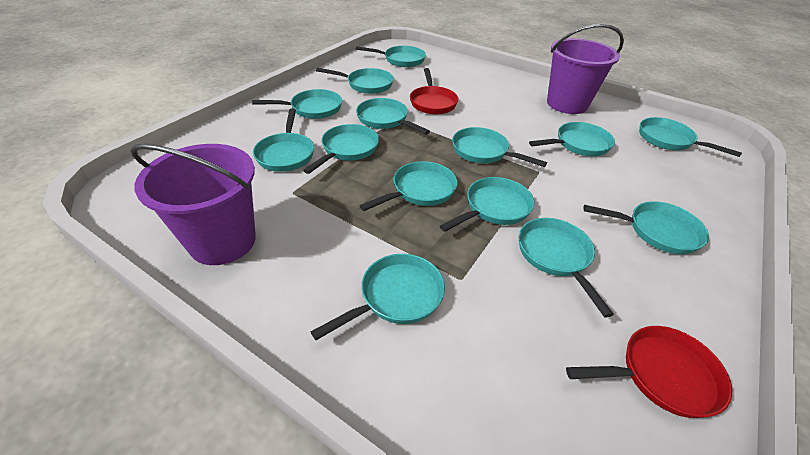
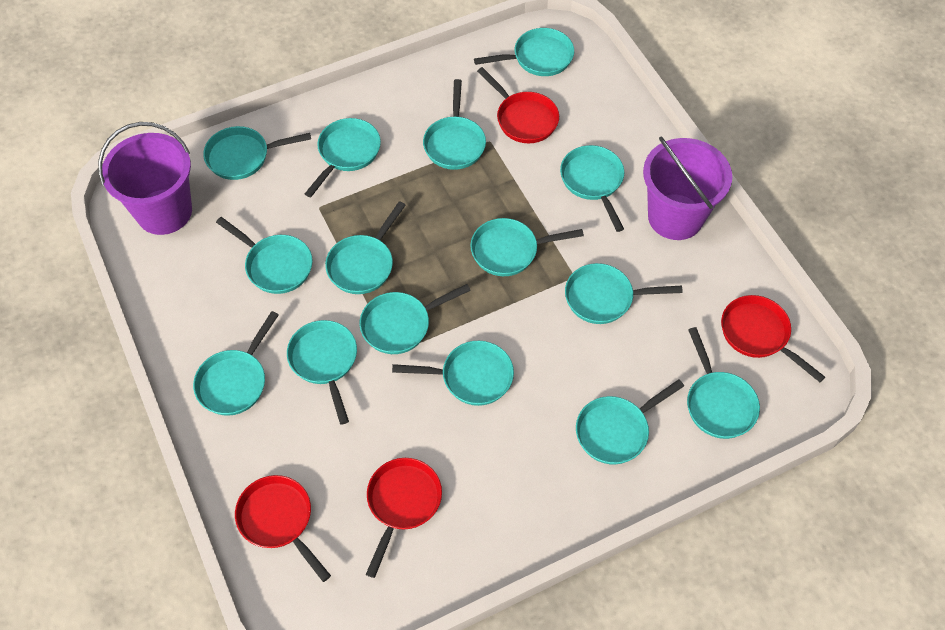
red pan: 2 -> 4
turquoise pan: 14 -> 15

